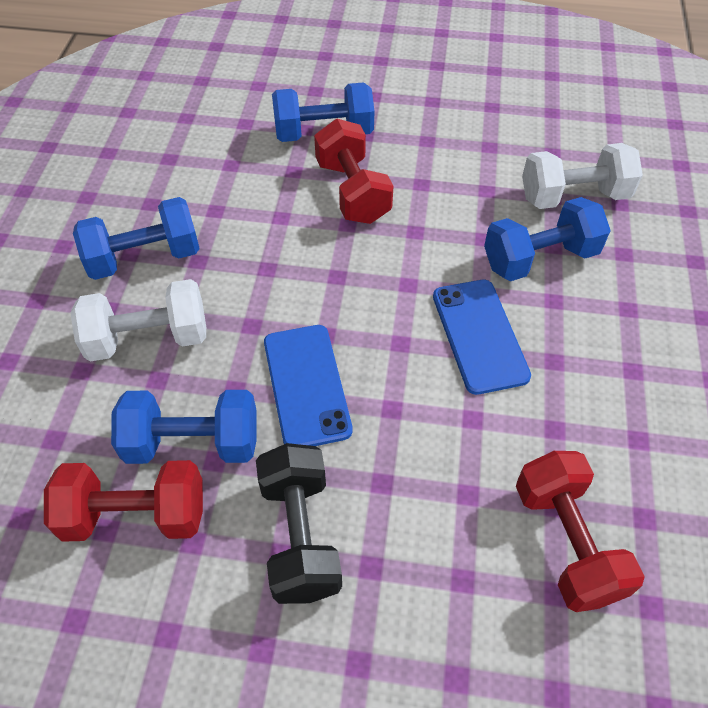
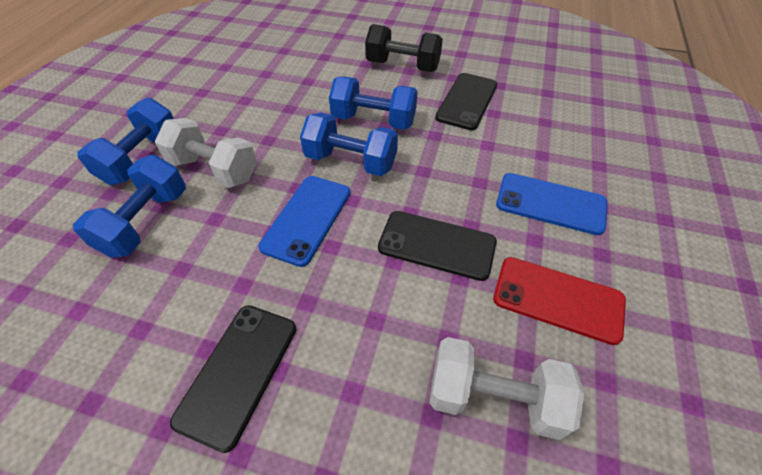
black phone: 0 -> 3
red dumbbell: 3 -> 0
red phone: 0 -> 1

